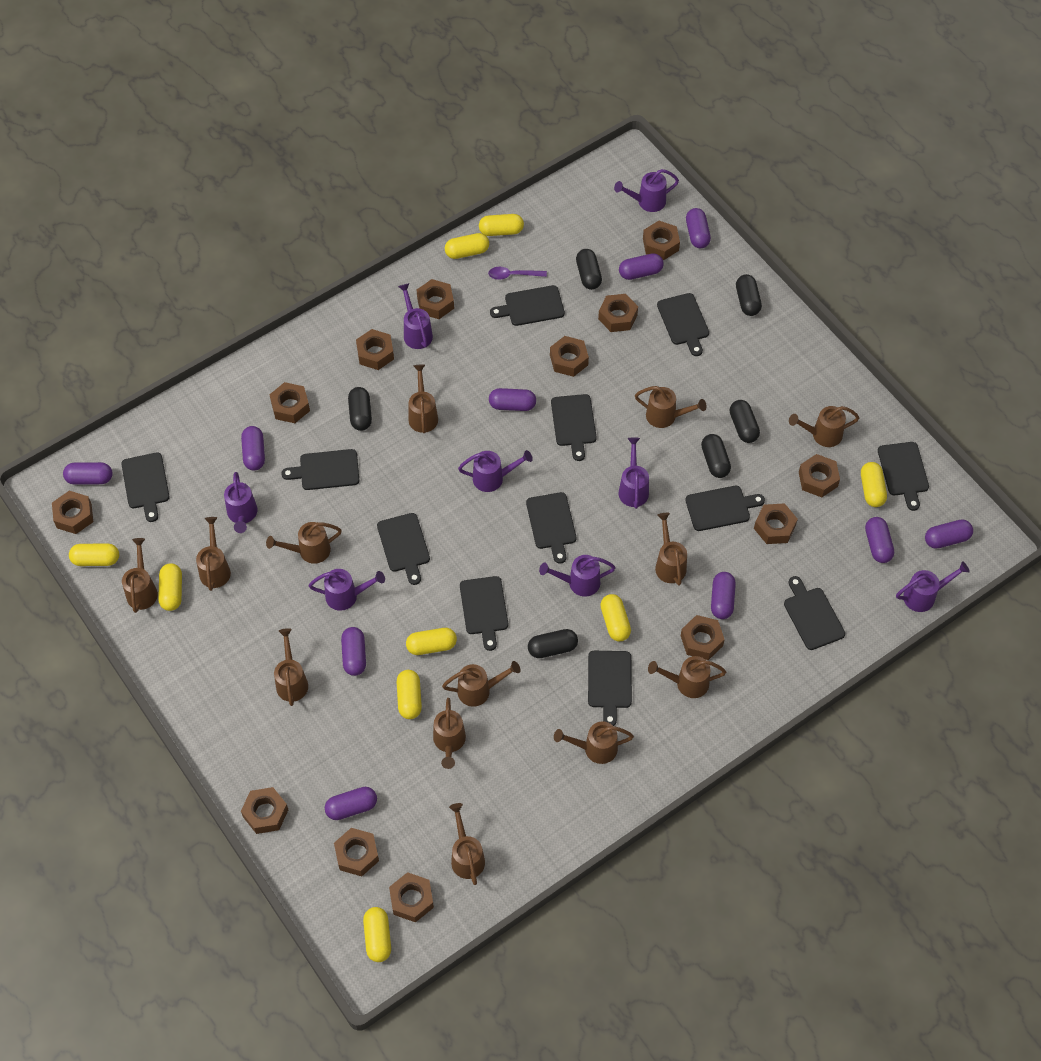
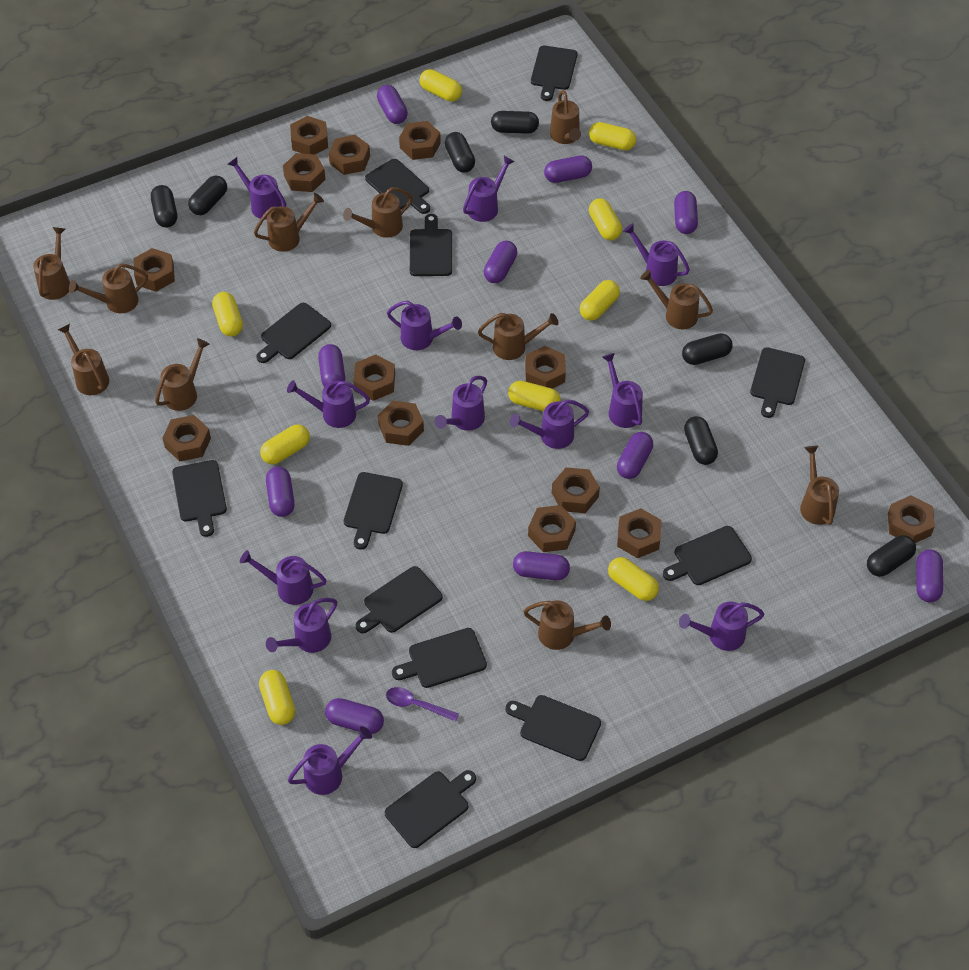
black capsule: 6 -> 7
brown watering can: 13 -> 11
purple watering can: 8 -> 12

